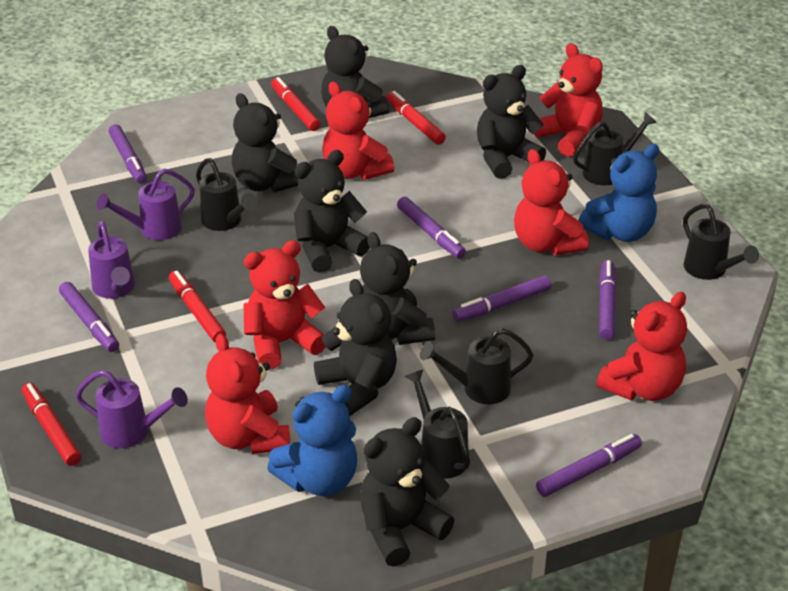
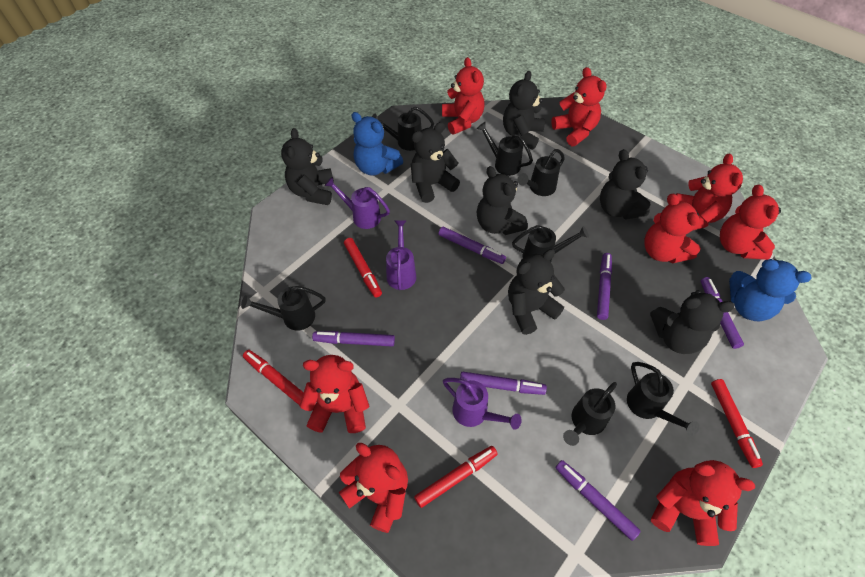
black watering can: 5 -> 7
red teddy bear: 6 -> 8

